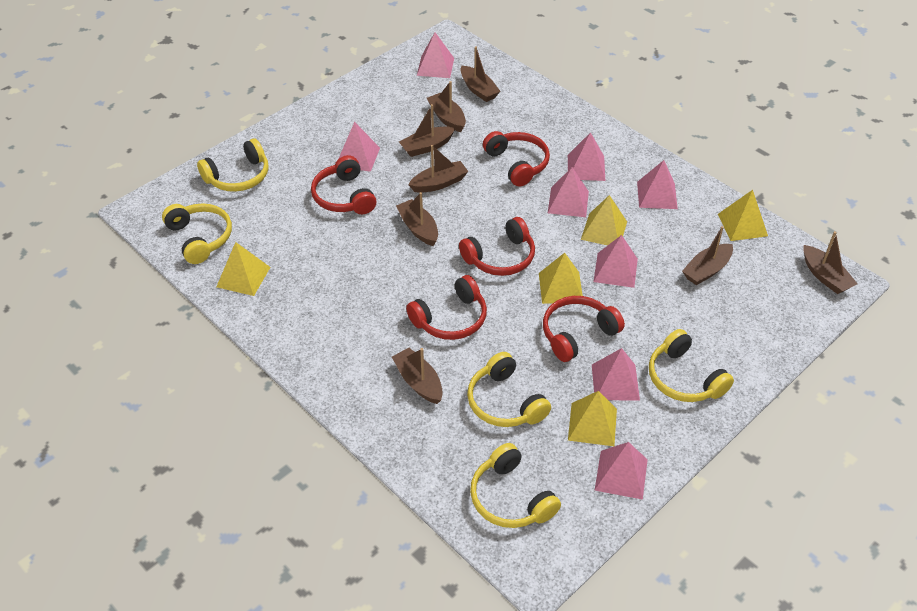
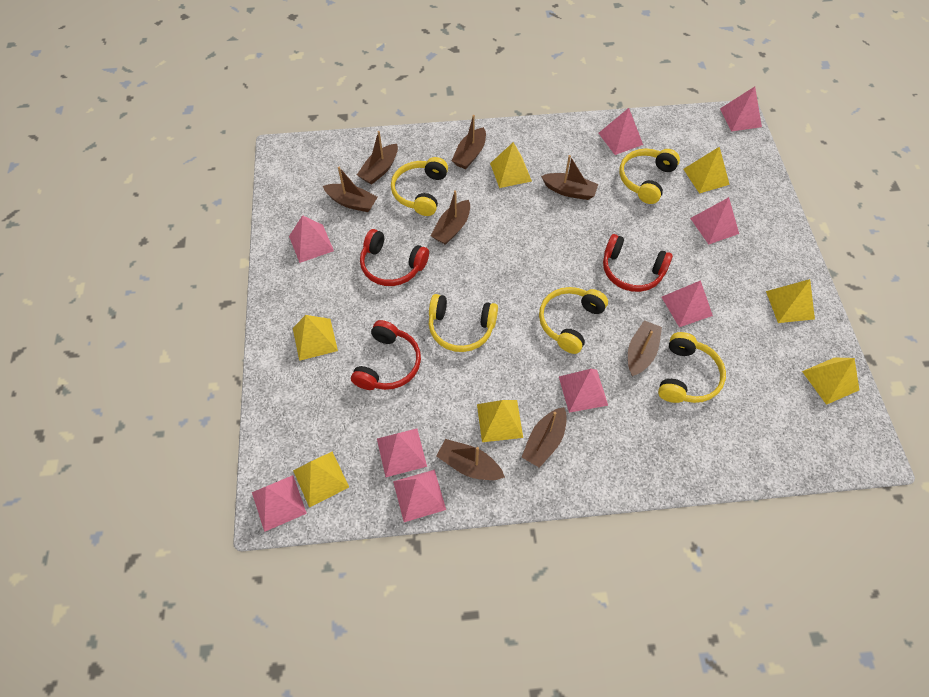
pink pyramid: 8 -> 9
red headphones: 5 -> 3
yellow pyramid: 5 -> 7

